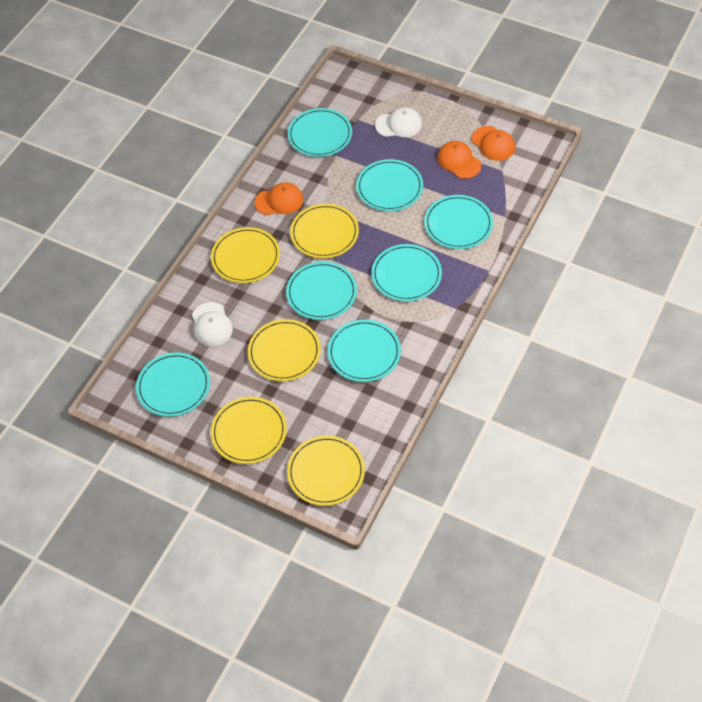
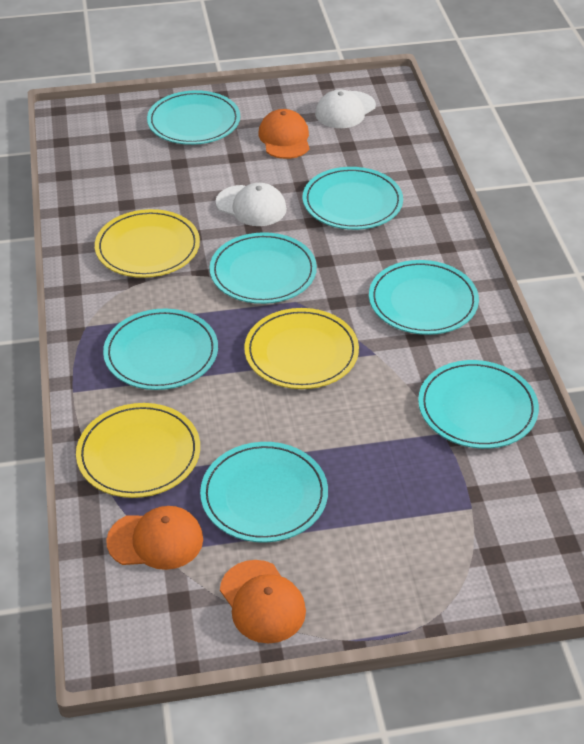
yellow plate: 5 -> 3

